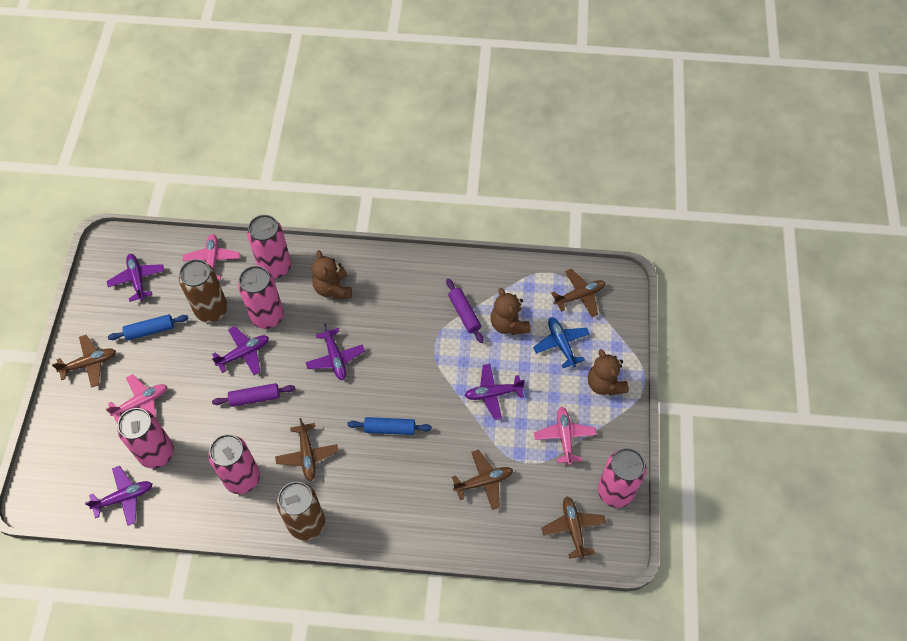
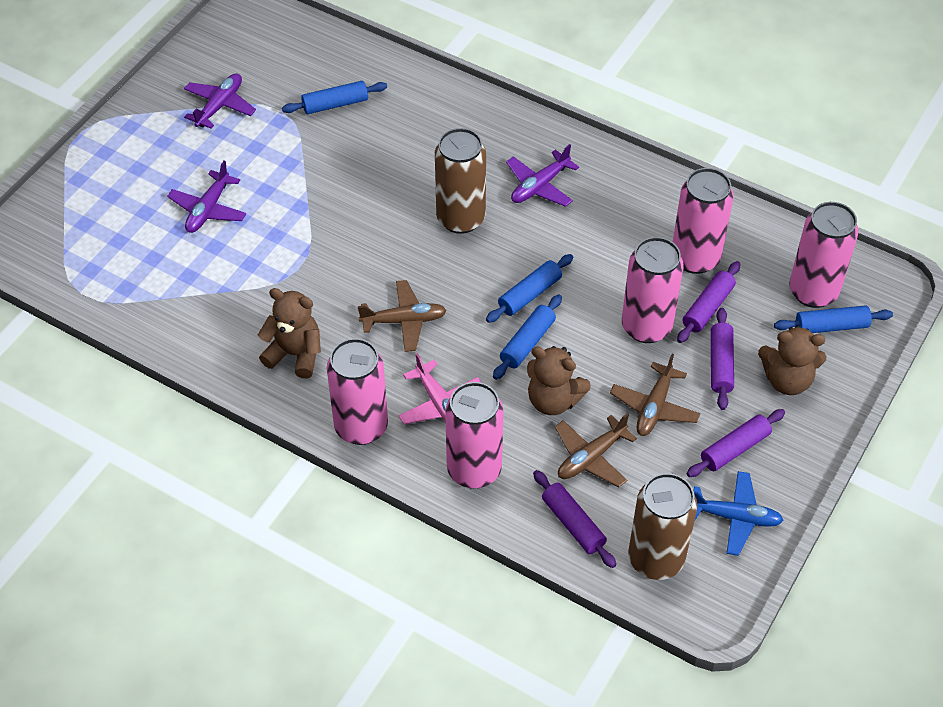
blue rolling pin: 2 -> 4
brown plane: 5 -> 3
pink plane: 3 -> 1
purple plane: 5 -> 3
purple rolling pin: 2 -> 4

